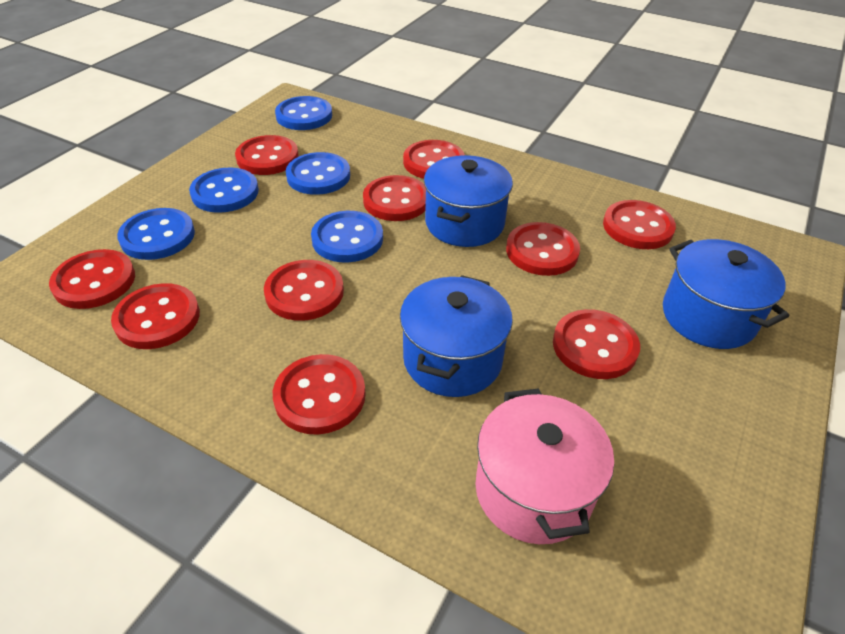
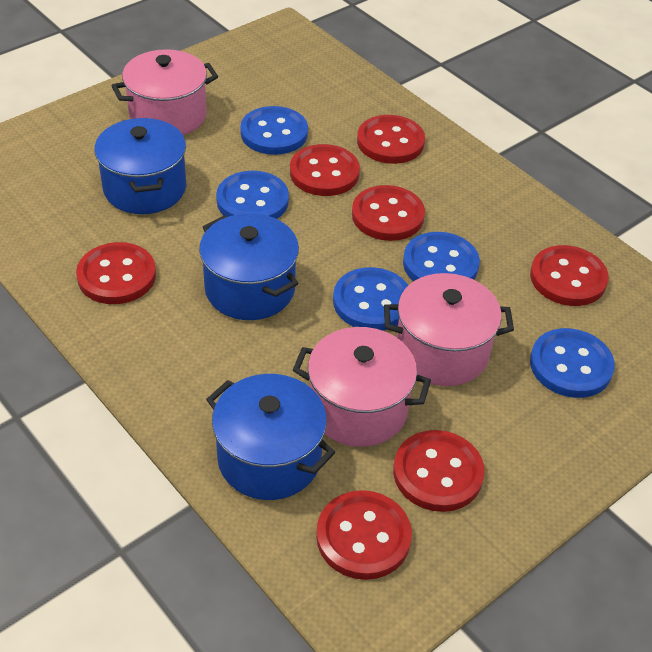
pink pot: 1 -> 3
red button: 10 -> 7

